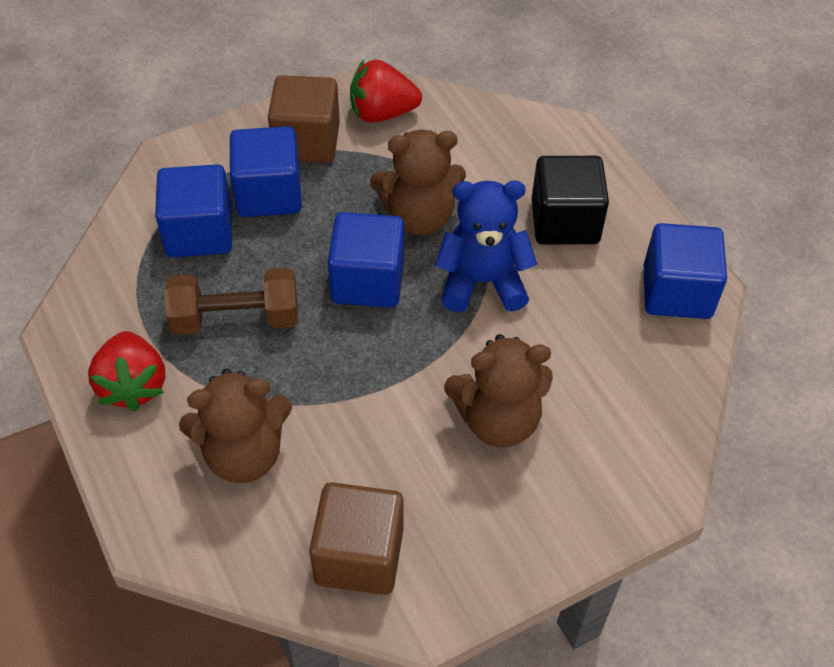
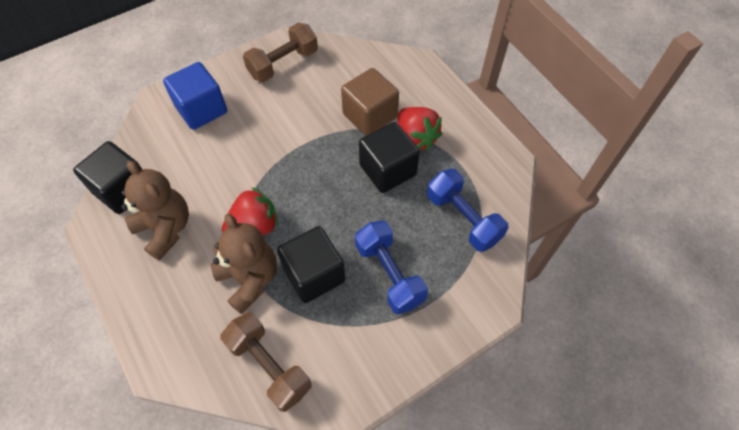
black cube: 1 -> 3
blue cube: 4 -> 1
blue dumbbell: 0 -> 2
blue teddy bear: 1 -> 0
brown cube: 2 -> 1
brown dumbbell: 1 -> 2
brown teddy bear: 3 -> 2

